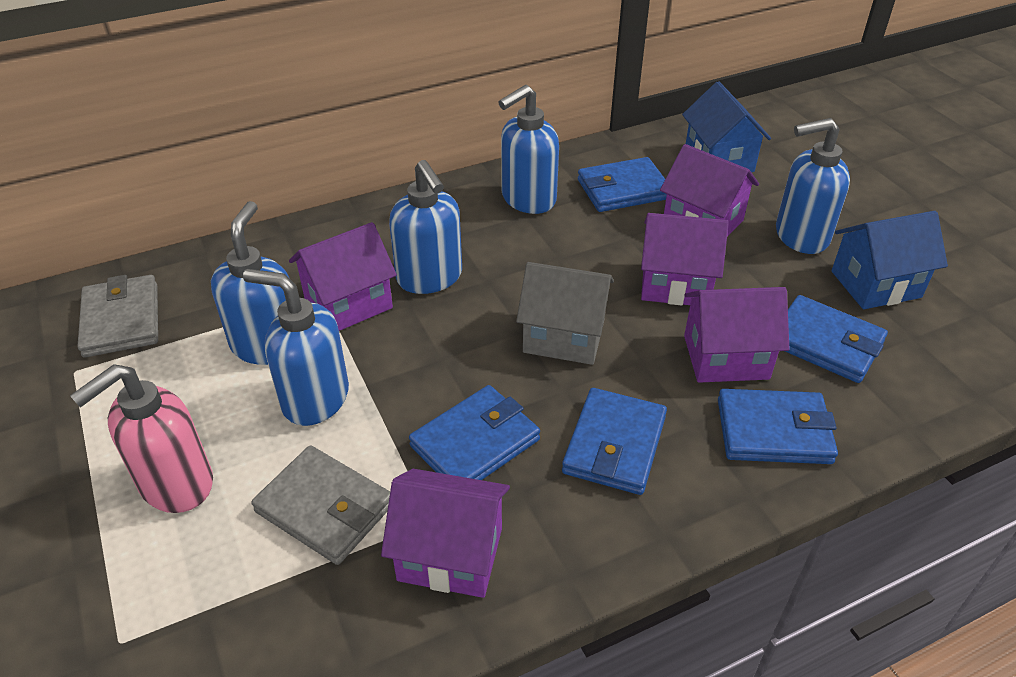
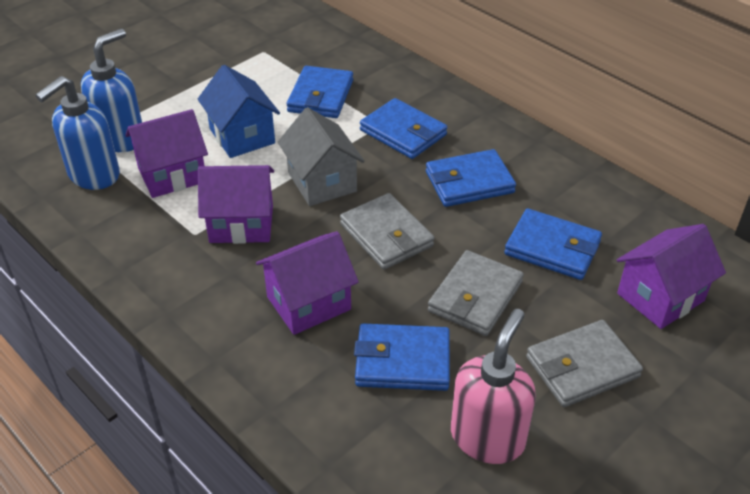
blue house: 2 -> 1
blue soap dispenser: 5 -> 2
grey wallet: 2 -> 3
purple house: 5 -> 4

